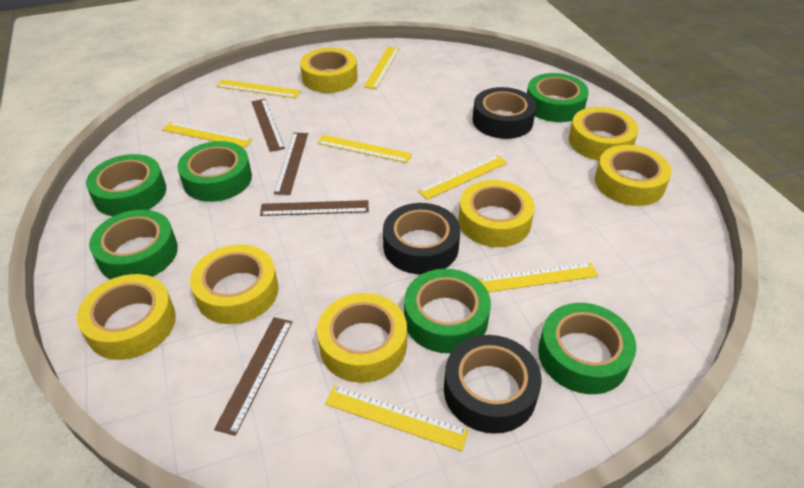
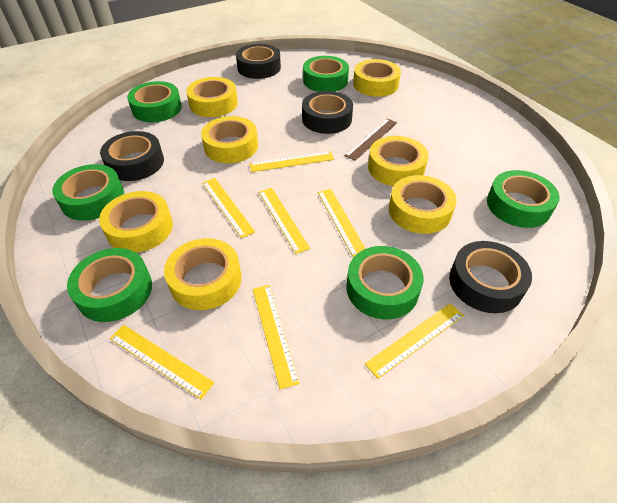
black tape: 3 -> 4
brown ruler: 4 -> 1

